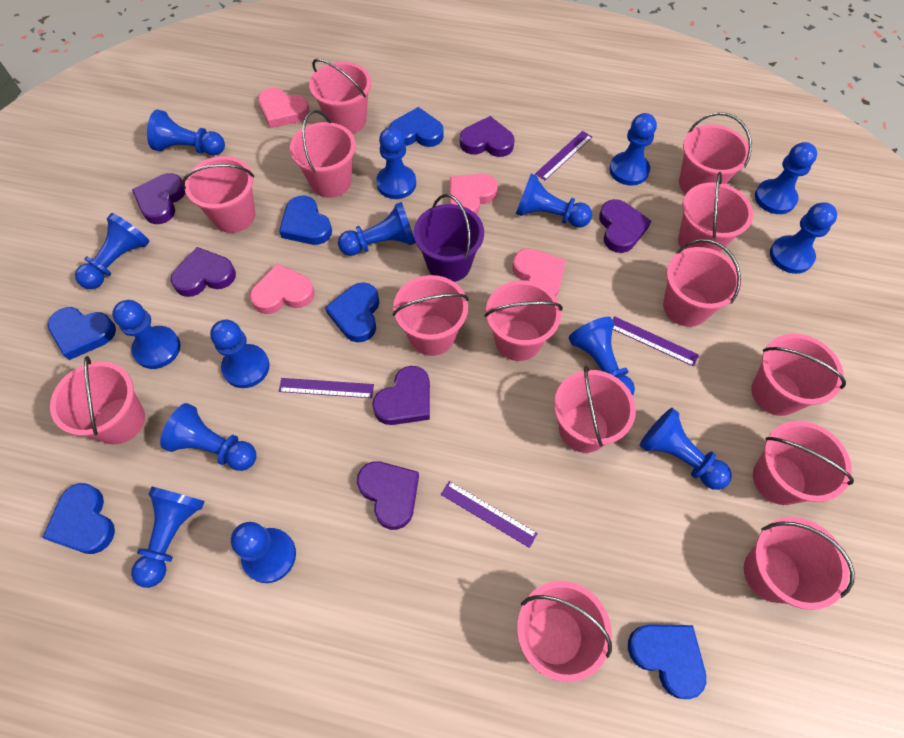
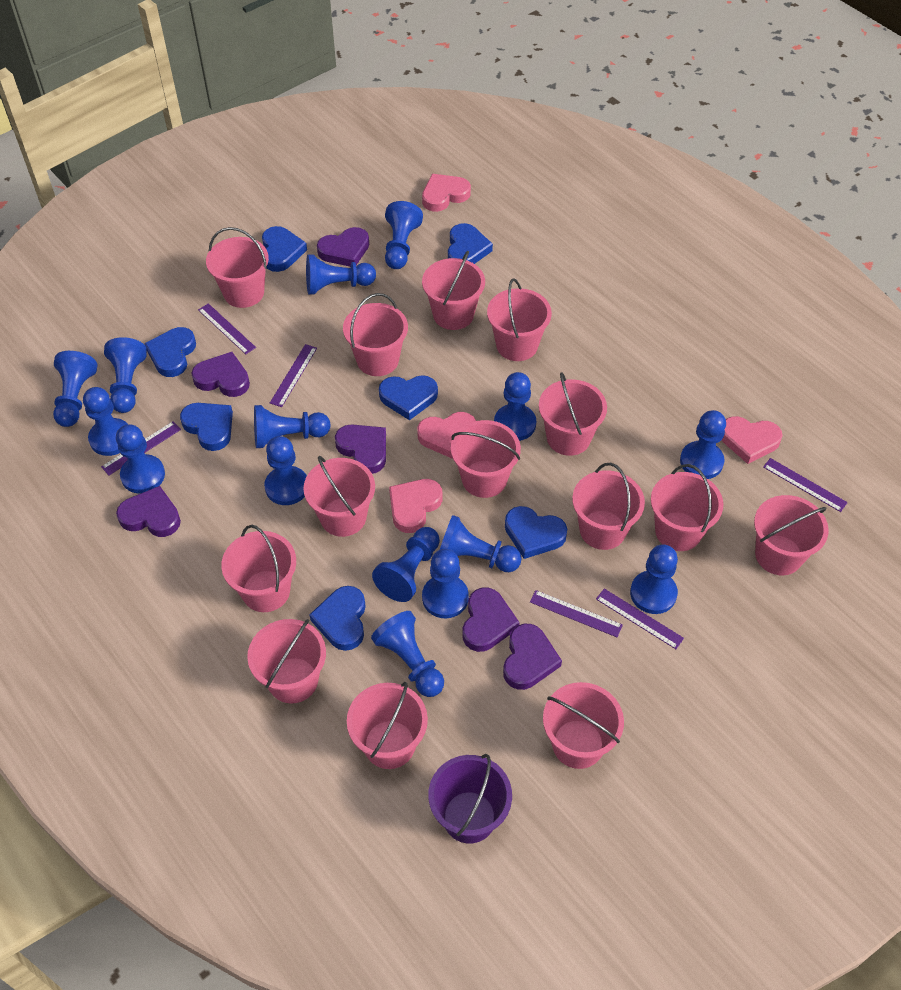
blue heart: 6 -> 7
purple ruler: 4 -> 6

